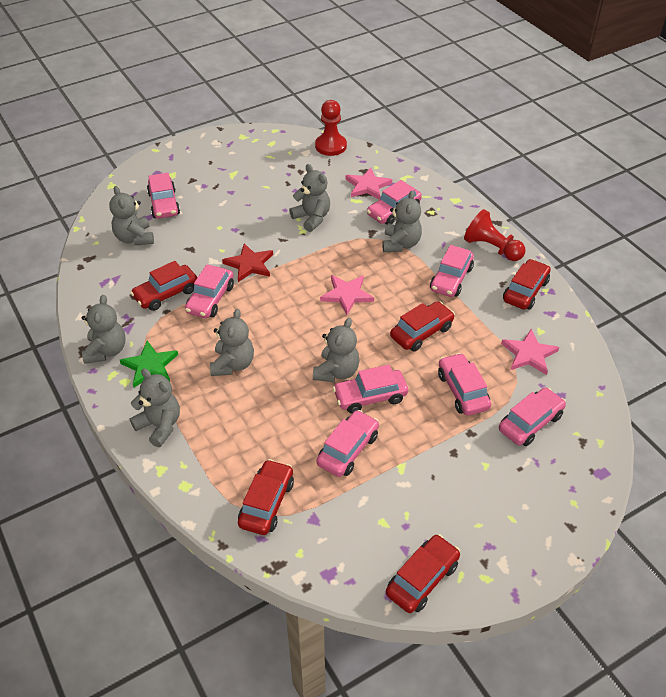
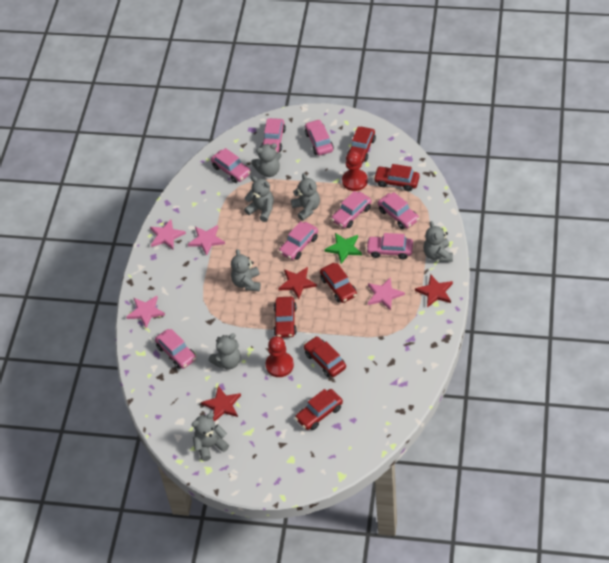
pink star: 3 -> 4
red car: 5 -> 6
red star: 1 -> 3

